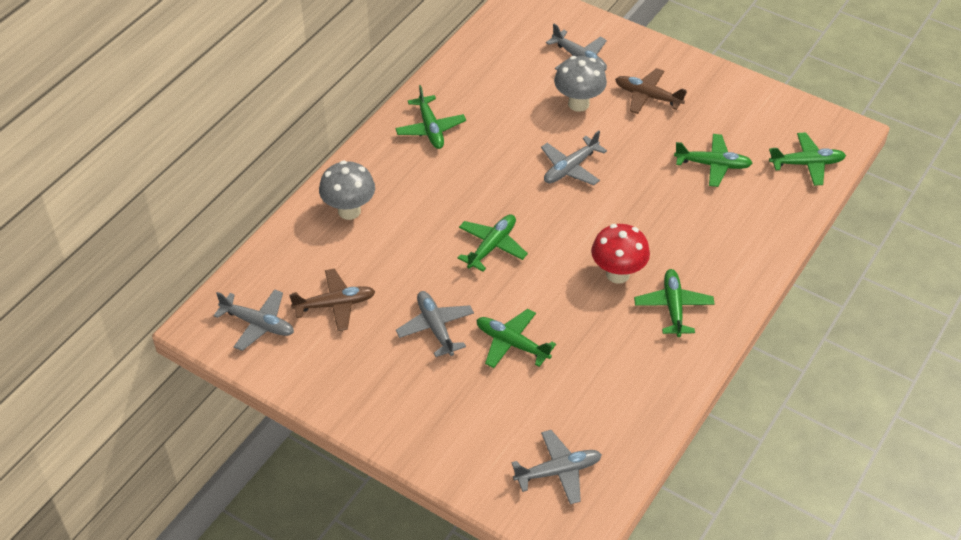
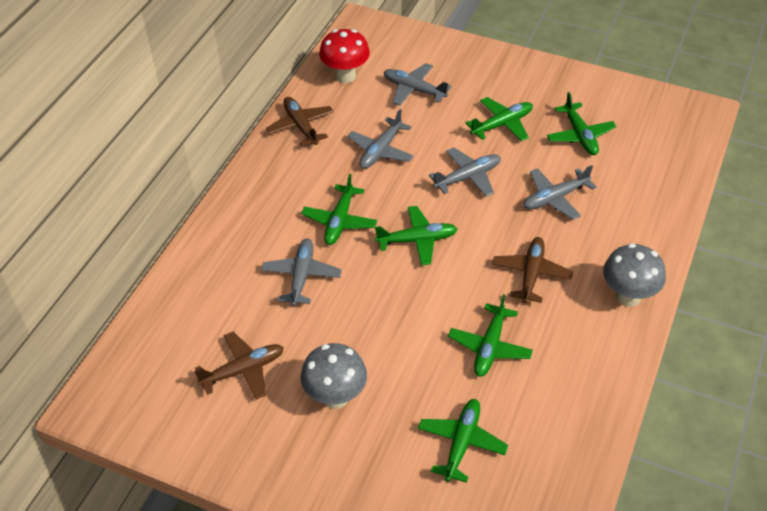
brown plane: 2 -> 3

